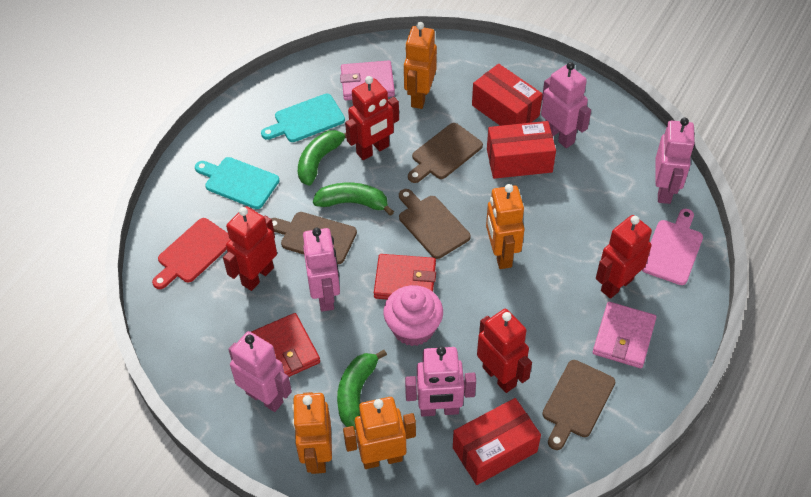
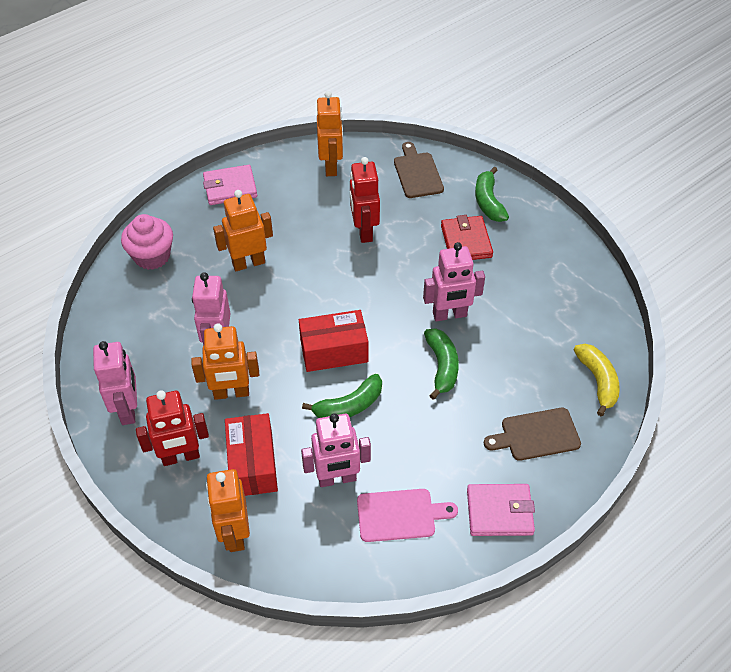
brown cutting board: 4 -> 2
pink robot: 5 -> 4
red box: 3 -> 2
red cutting board: 1 -> 0
red robot: 4 -> 2
red wallet: 2 -> 1
turquoise cutting board: 2 -> 0
yellow banana: 0 -> 1

